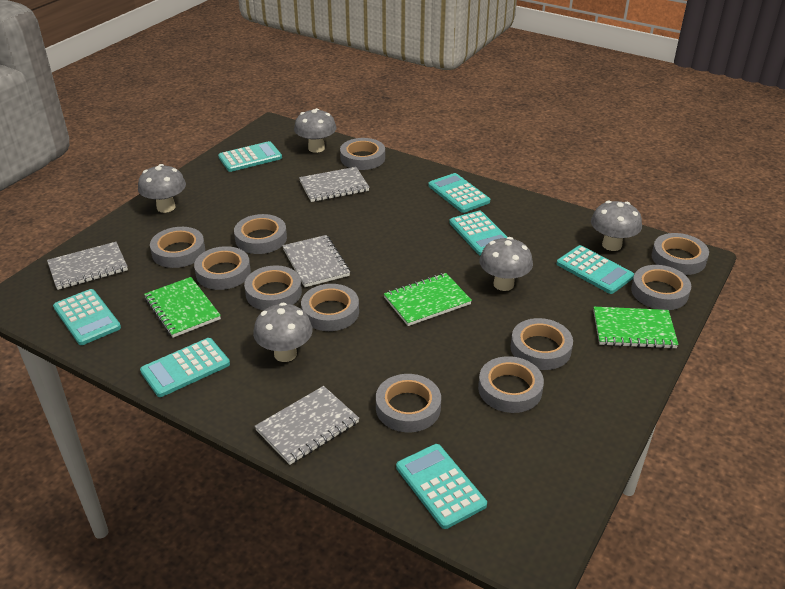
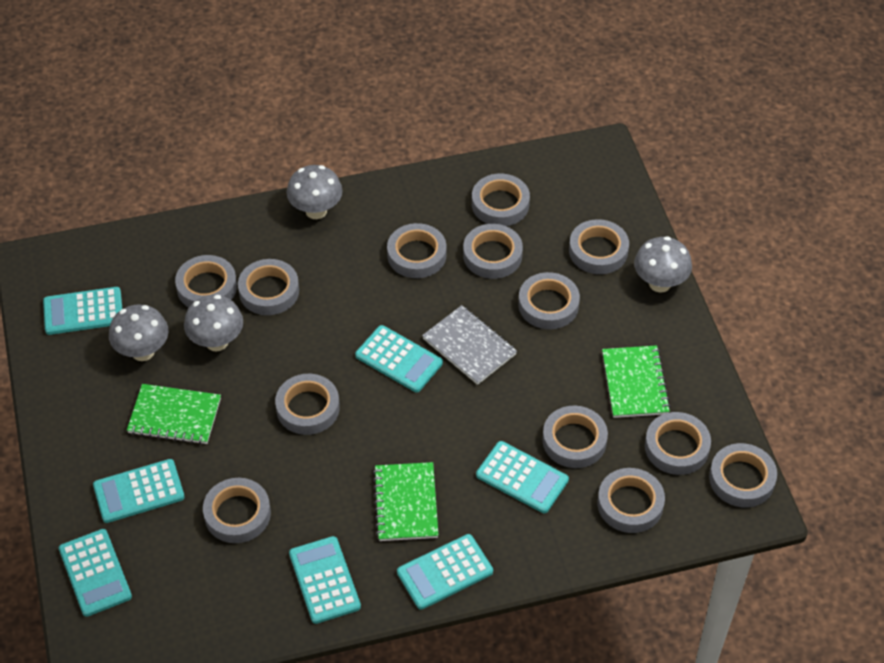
grey mushroom: 5 -> 4
grey notebook: 4 -> 1
grey tape: 11 -> 13

